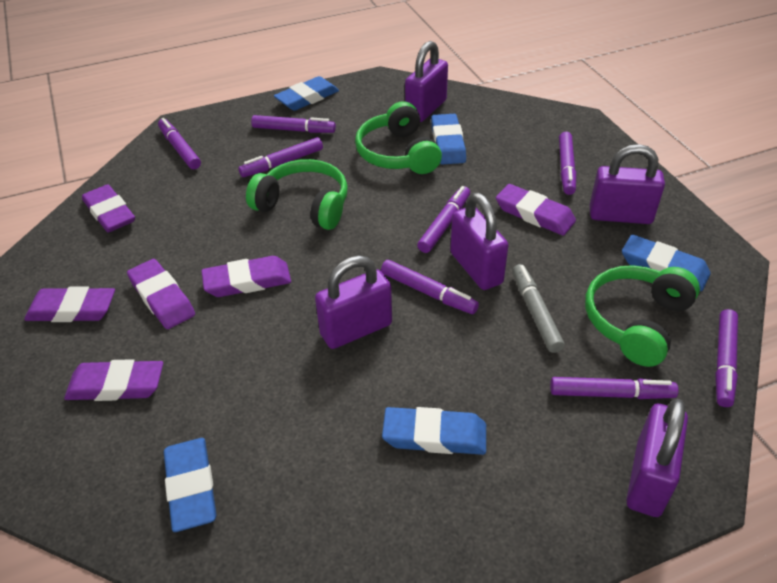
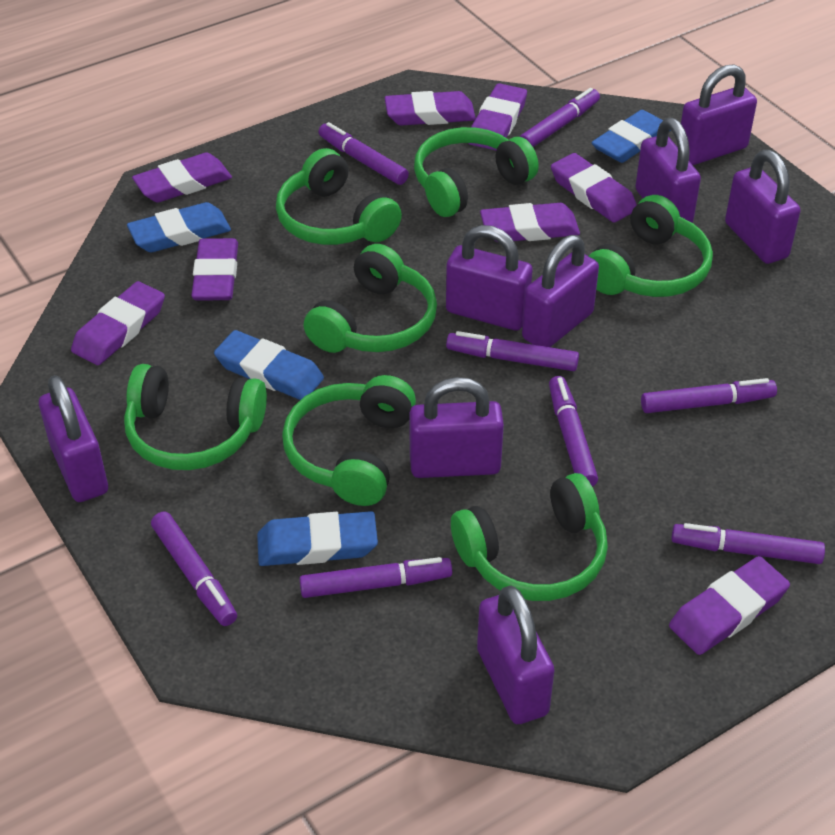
blue eraser: 5 -> 4
green headphones: 3 -> 7
grey marker: 1 -> 0
purple eraser: 6 -> 8
purple padlock: 5 -> 8

